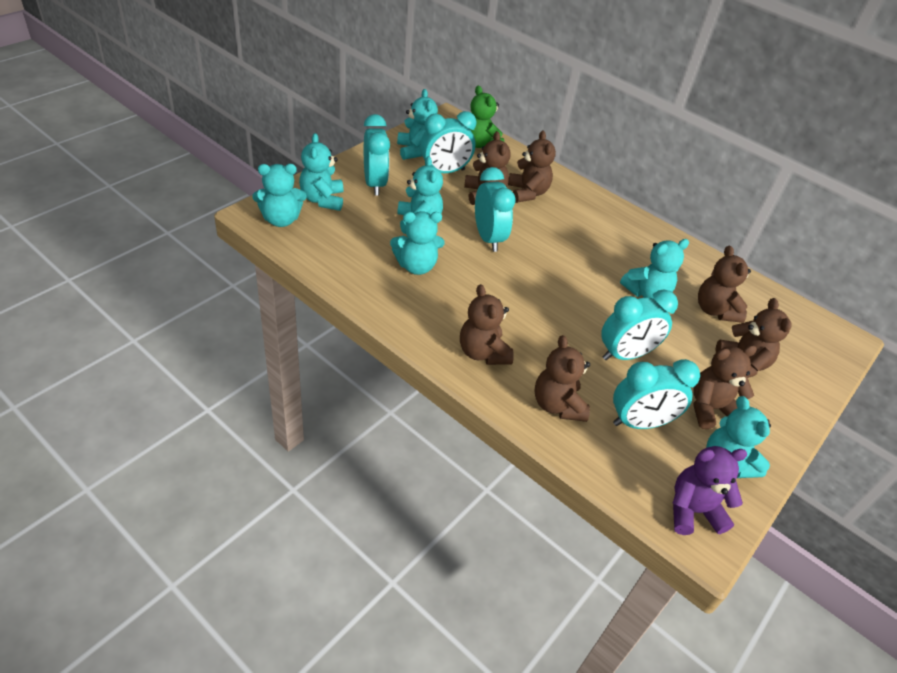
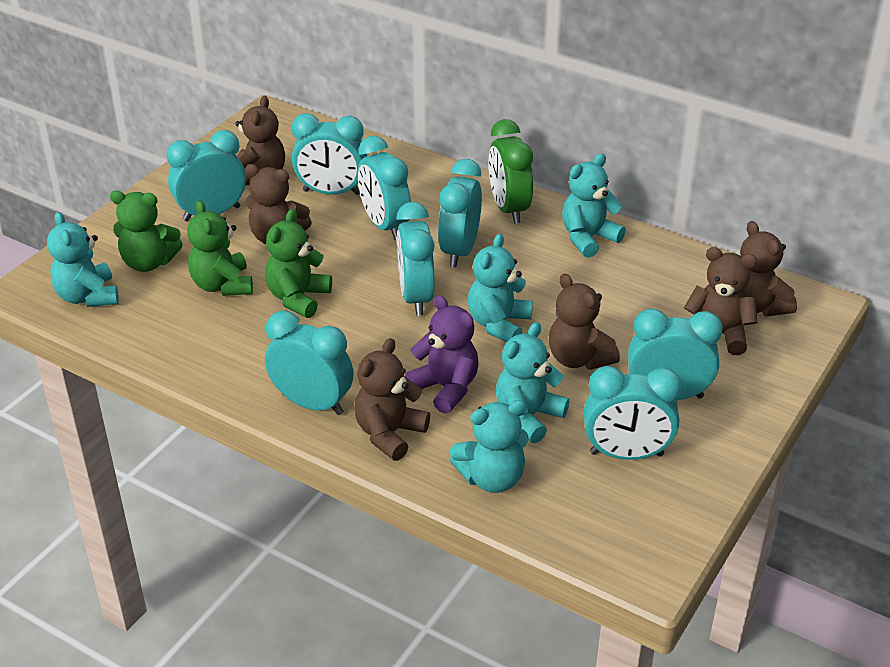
brown teddy bear: 7 -> 6
green clock: 0 -> 1
green teddy bear: 1 -> 3
turquoise clock: 5 -> 8
turquoise teddy bear: 7 -> 5

